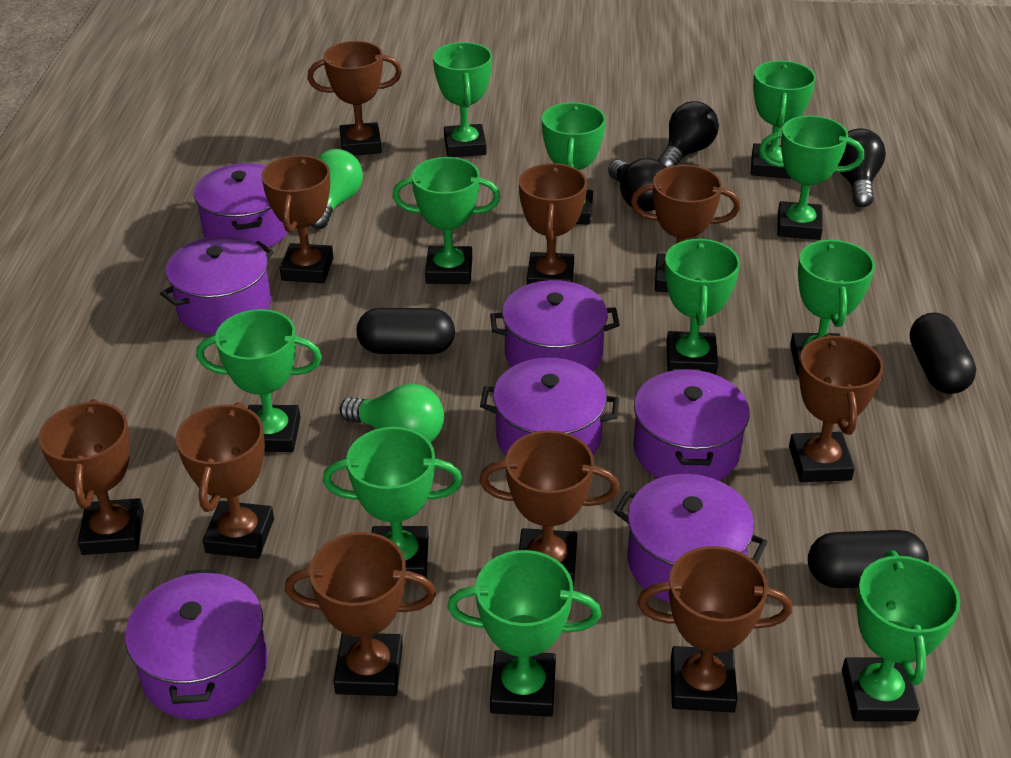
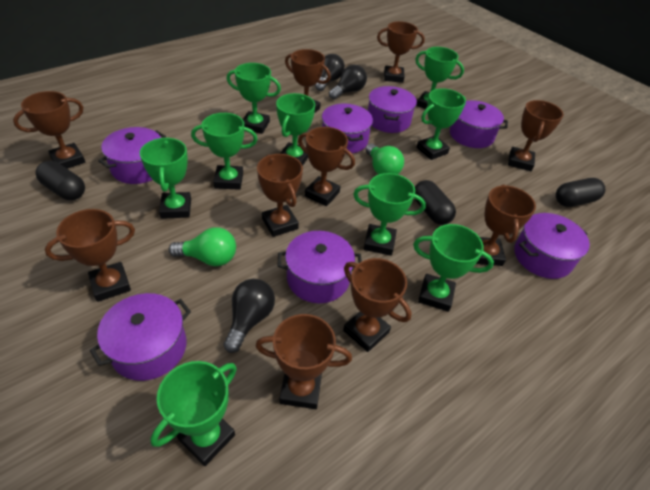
green trophy: 11 -> 9

